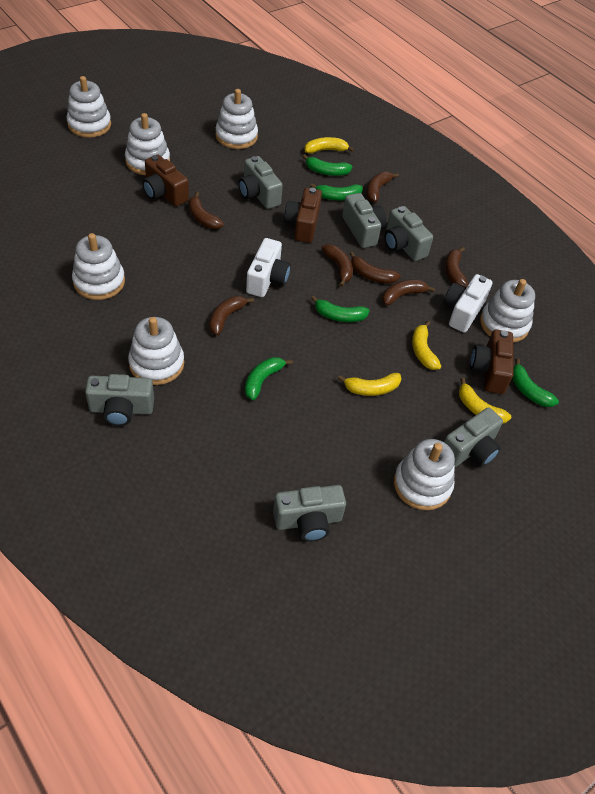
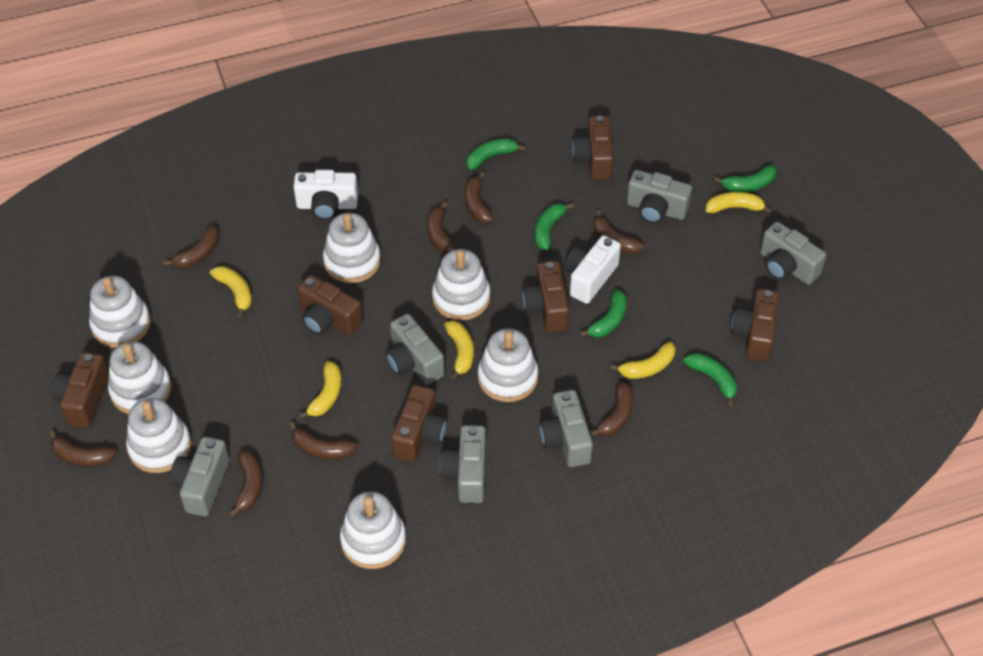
brown banana: 7 -> 8
brown camera: 3 -> 6
yellow banana: 4 -> 5

